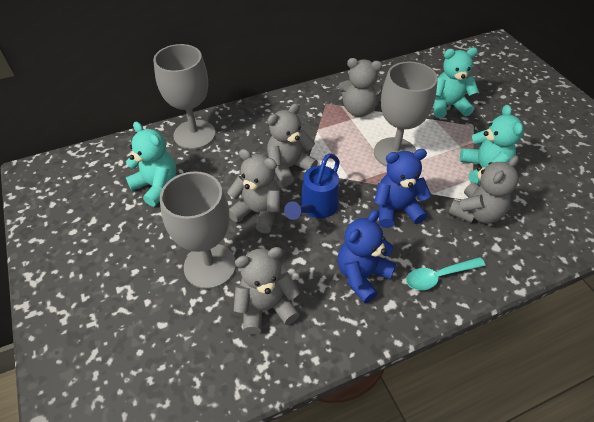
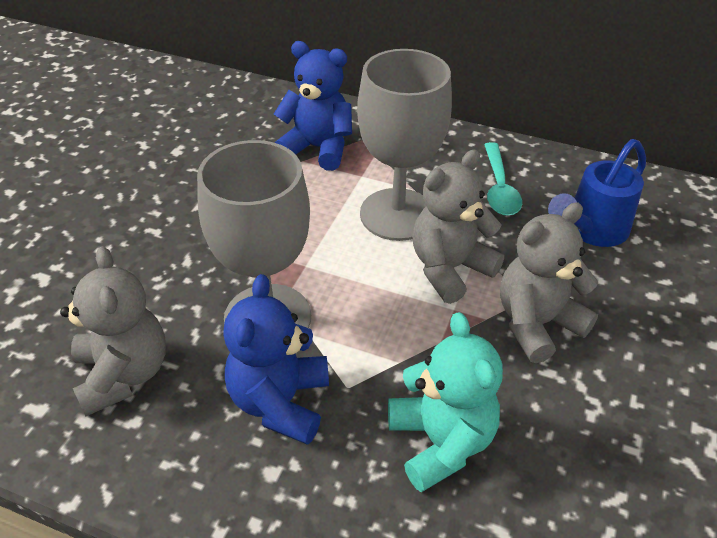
grey goblet: 3 -> 2
grey teddy bear: 5 -> 3
turquoise teddy bear: 3 -> 1

